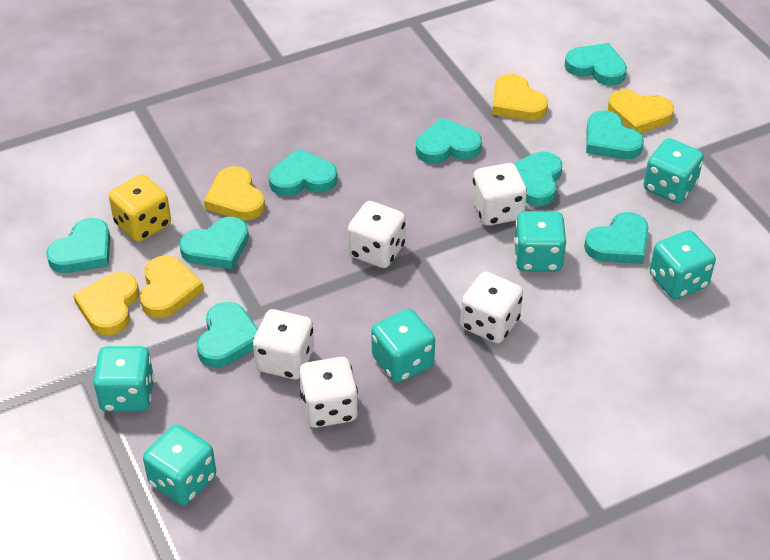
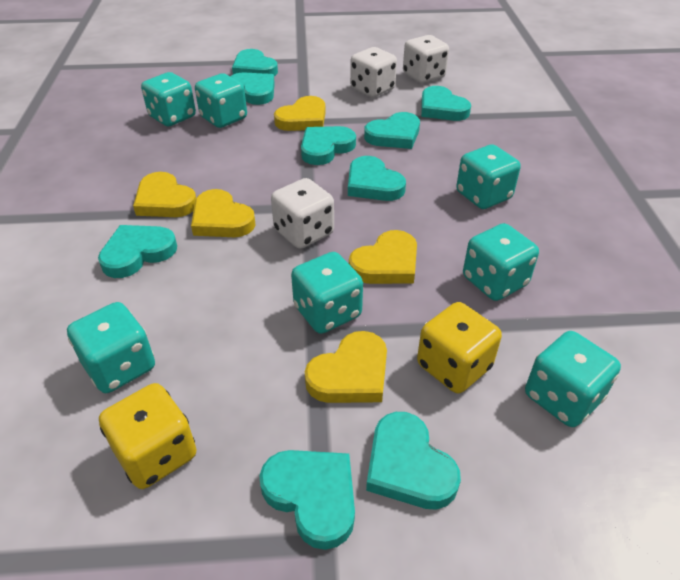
turquoise dice: 6 -> 7
white dice: 5 -> 3
yellow dice: 1 -> 2

